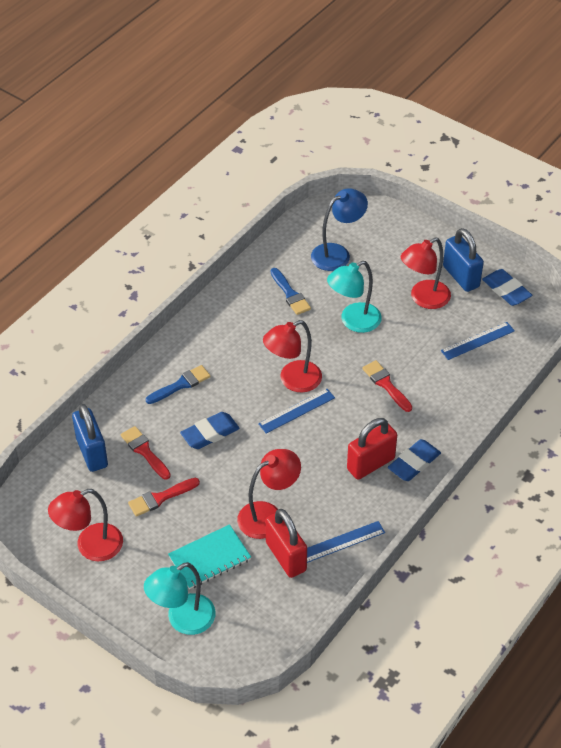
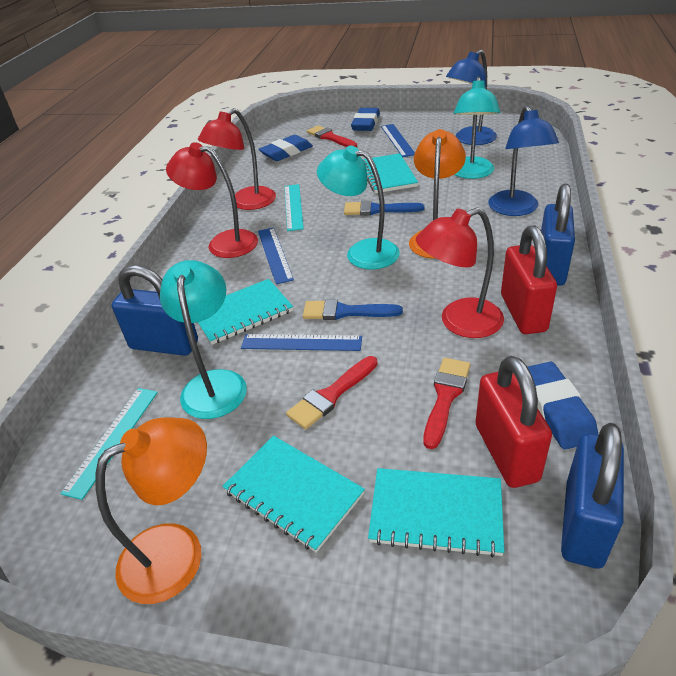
blue lamp: 1 -> 2
blue padlock: 2 -> 3
orange lamp: 0 -> 2
red lamp: 4 -> 3
turquoise lamp: 2 -> 3
turquoise notebook: 1 -> 4
turquoise ruler: 0 -> 2

